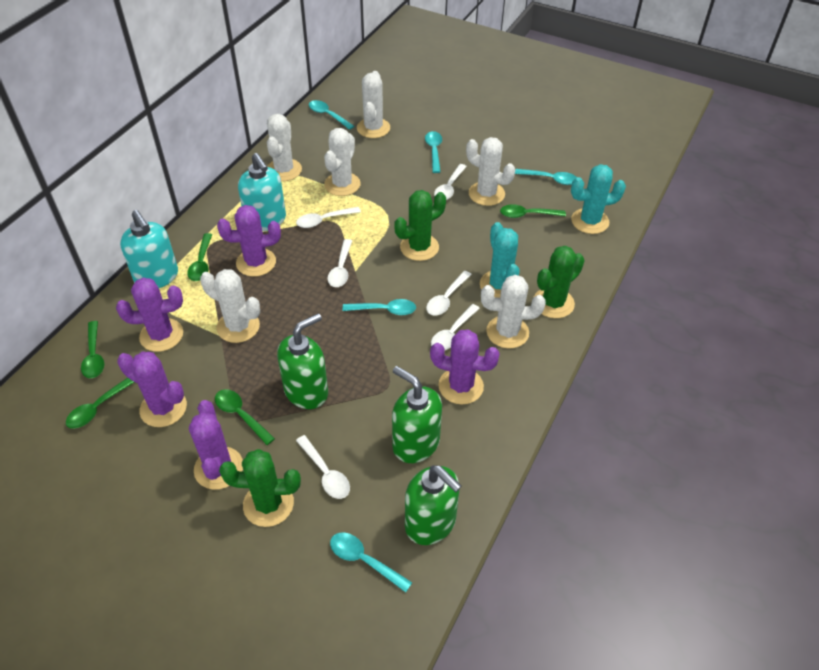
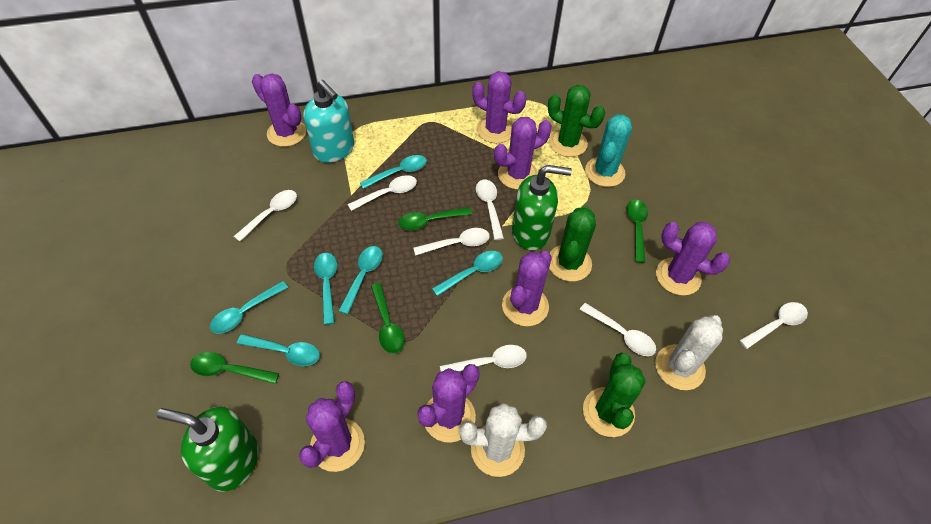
green soap dispenser: 3 -> 2
green spoon: 5 -> 4
purple cactus: 5 -> 7
turquoise cactus: 2 -> 1
turquoise soap dispenser: 2 -> 1
turquoise spoon: 5 -> 6
white cactus: 6 -> 2
white spoon: 6 -> 7

